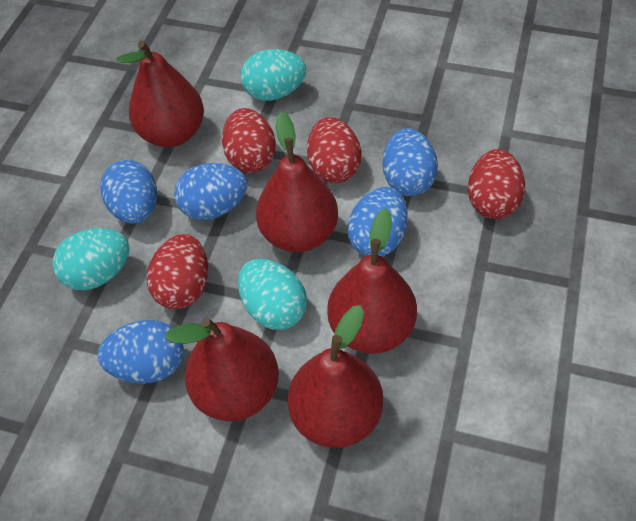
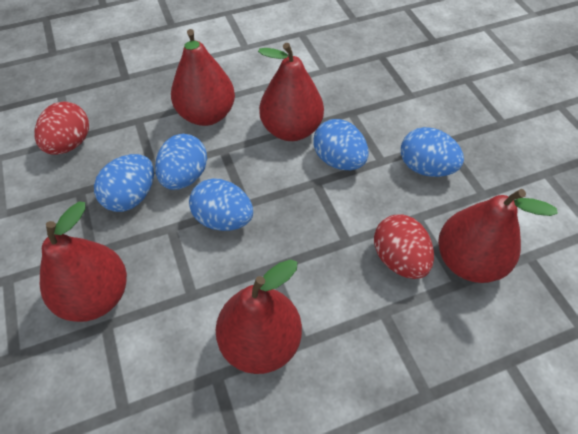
red egg: 4 -> 2
turquoise egg: 3 -> 0

